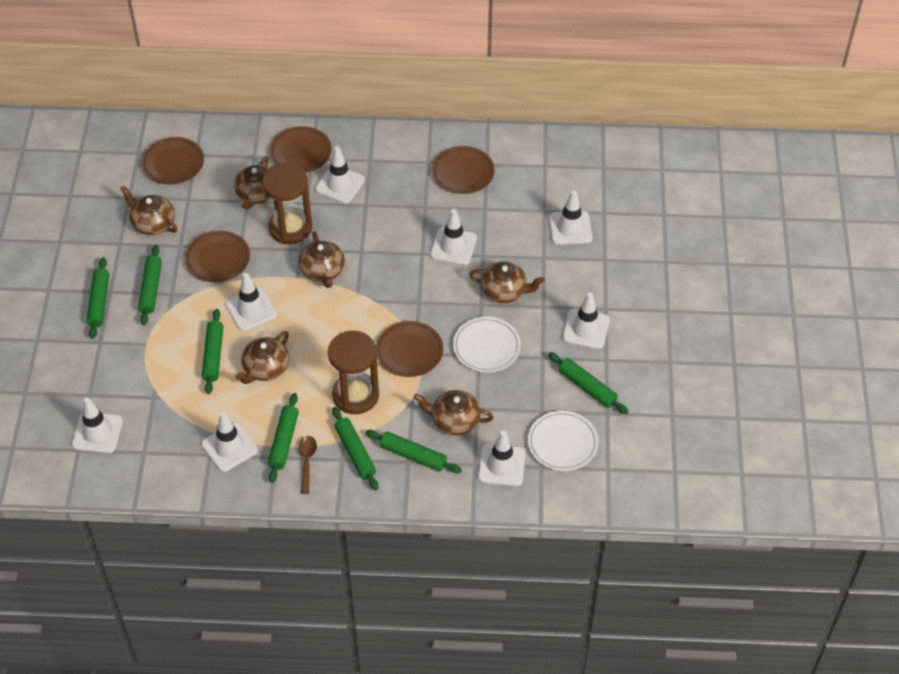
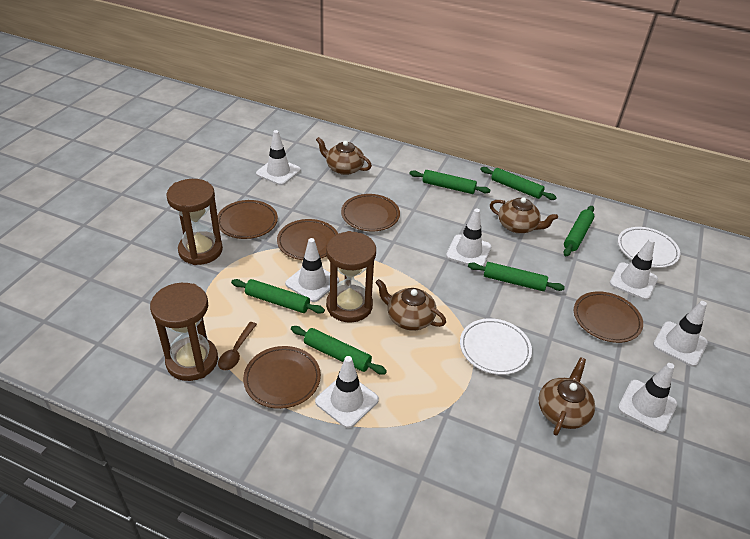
brown hourglass: 2 -> 3
brown teapot: 6 -> 4
green rolling pin: 7 -> 6
white traffic cone: 8 -> 7

